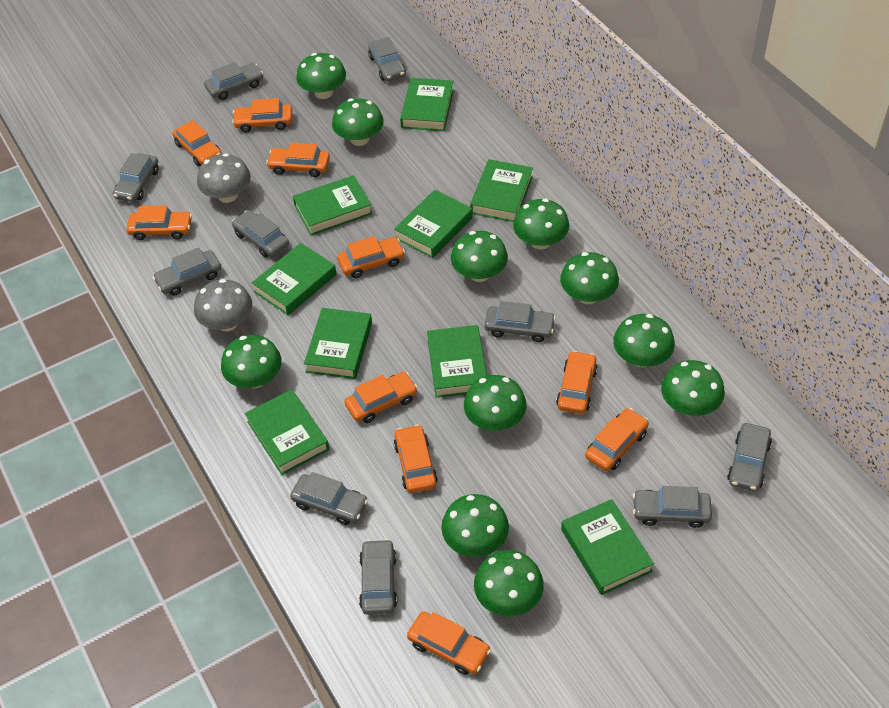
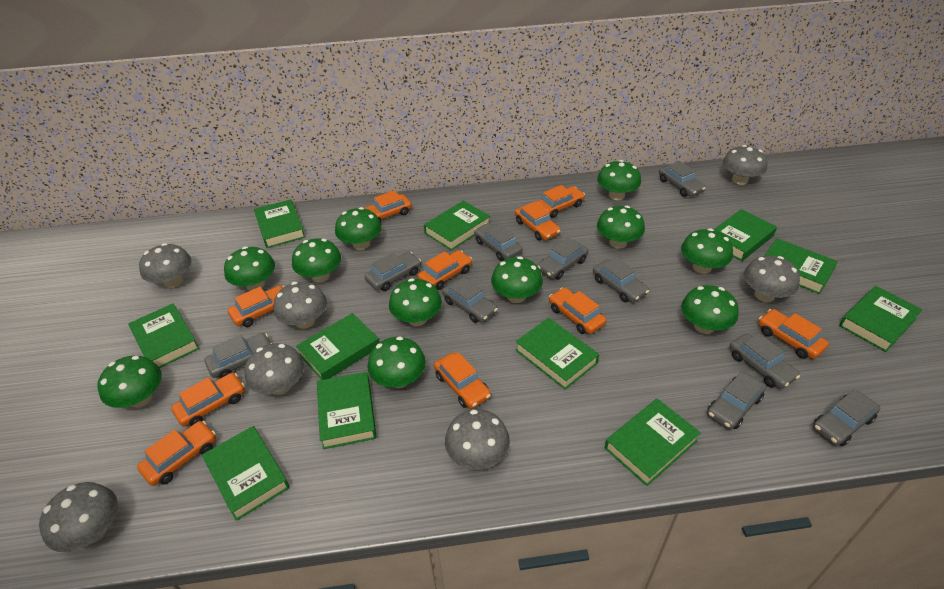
green book: 9 -> 11
grey mushroom: 2 -> 7

